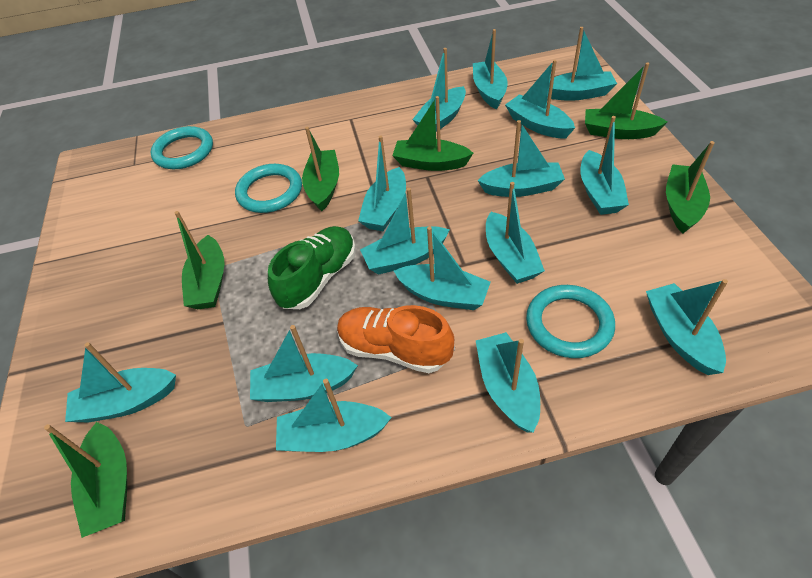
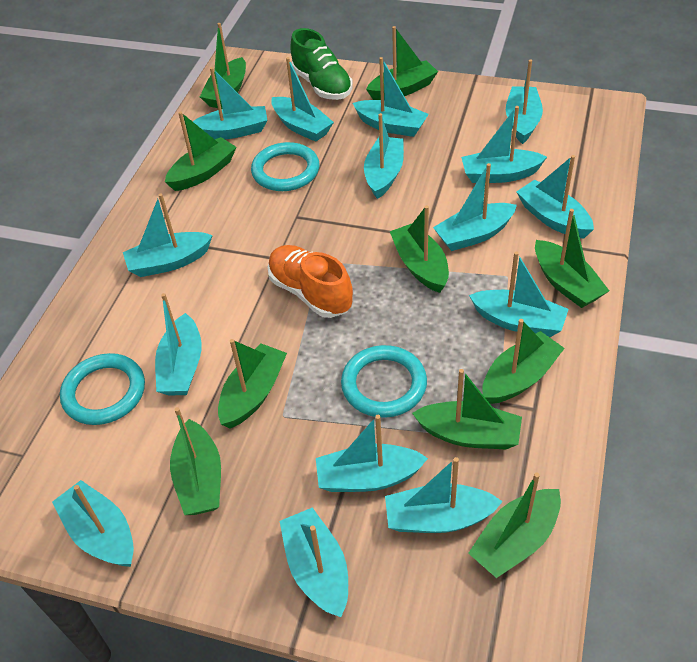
green boat: 6 -> 10

